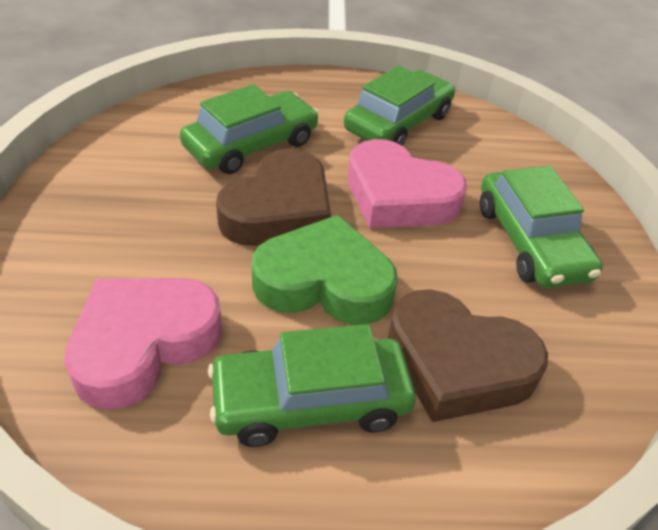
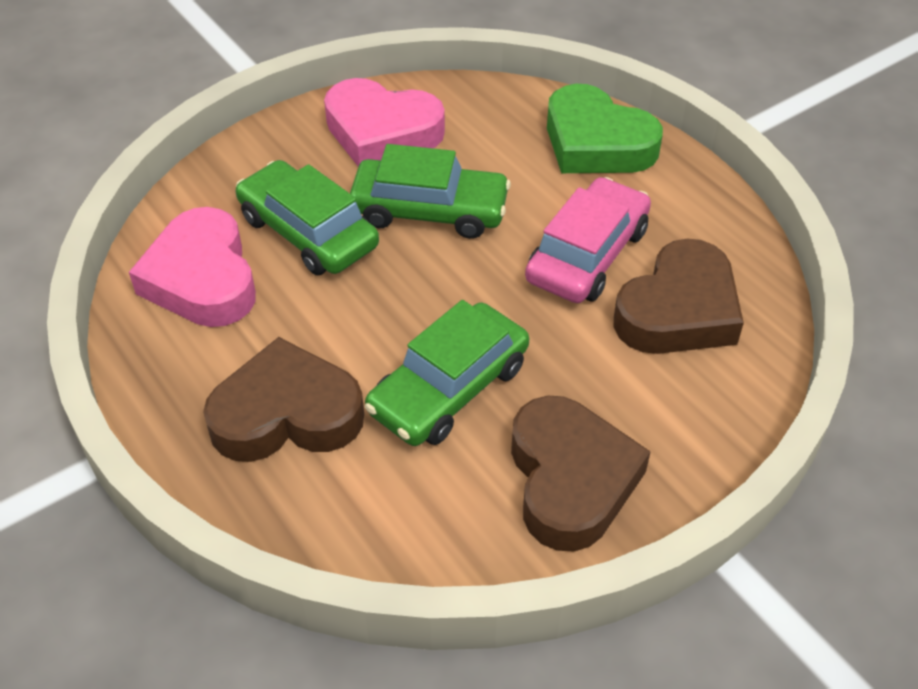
brown heart: 2 -> 3
green car: 4 -> 3
pink car: 0 -> 1

